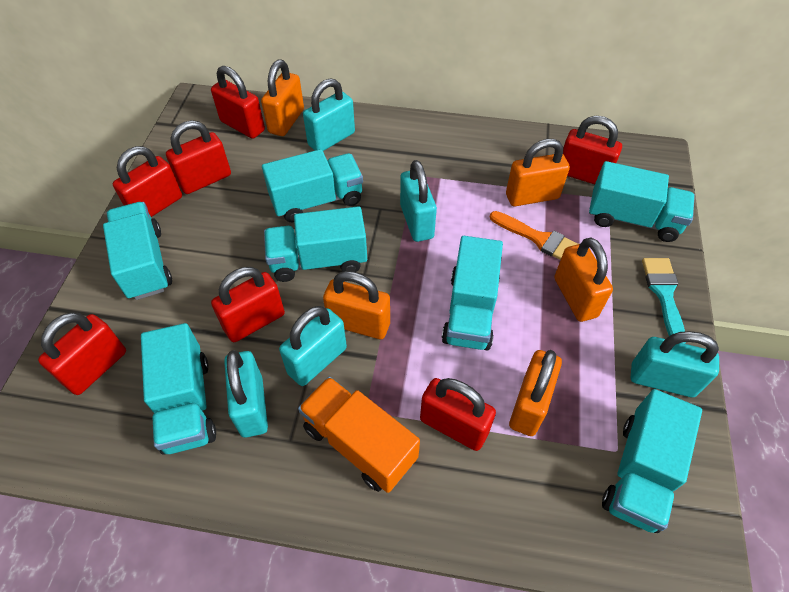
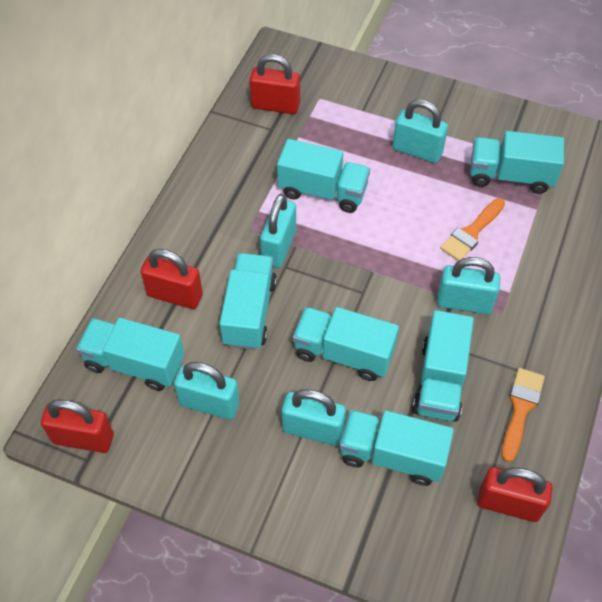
orange brush: 1 -> 2
orange padlock: 5 -> 0
orange truck: 1 -> 0
red padlock: 7 -> 4
turquoise brush: 1 -> 0

